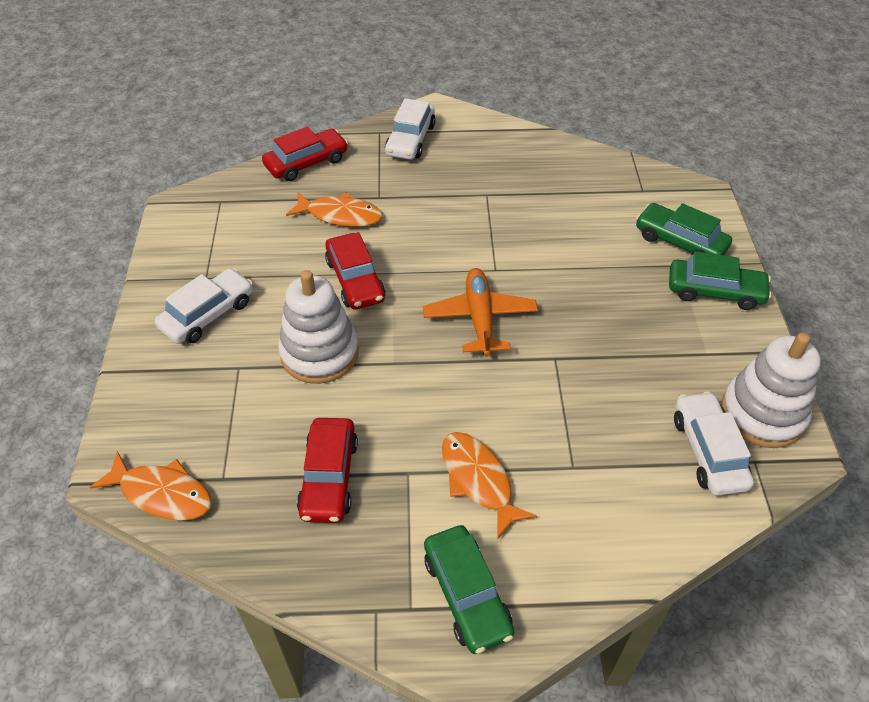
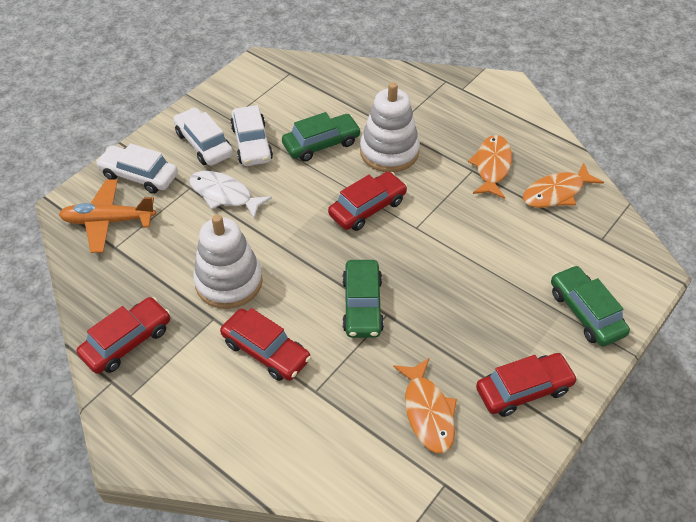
red car: 3 -> 4
white fish: 0 -> 1

